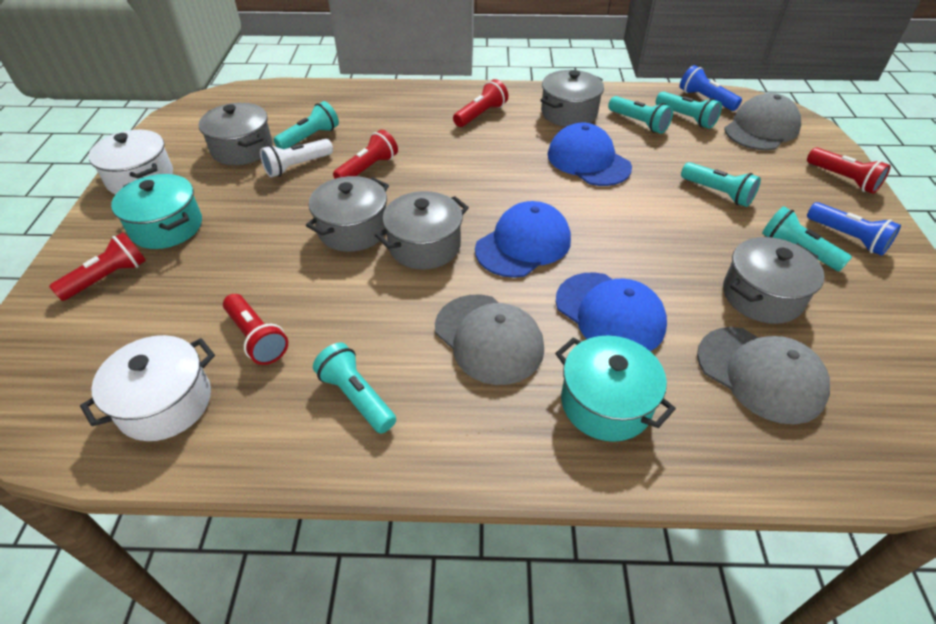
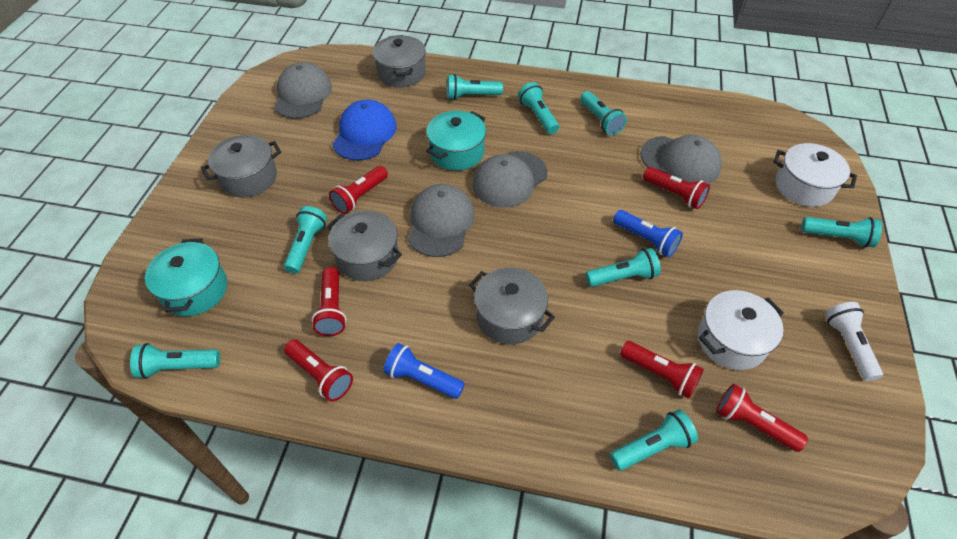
blue cap: 3 -> 1
grey cap: 3 -> 4
grey pot: 5 -> 4
red flashlight: 5 -> 6
turquoise flashlight: 6 -> 8

